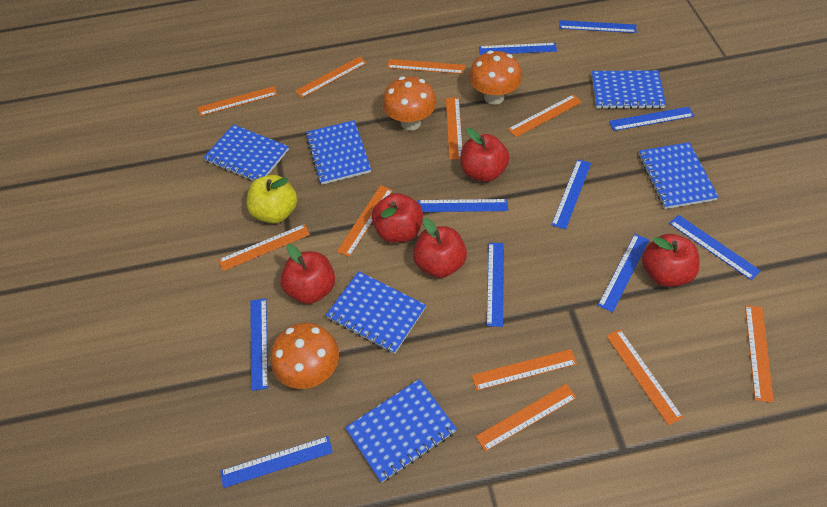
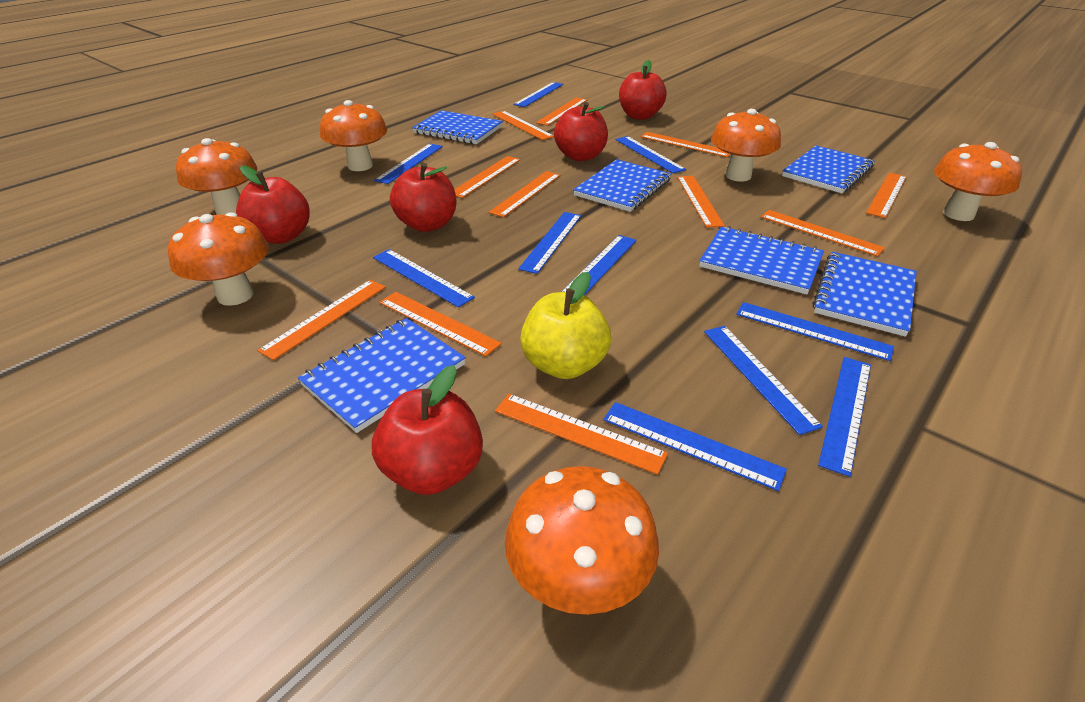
orange mushroom: 3 -> 6

